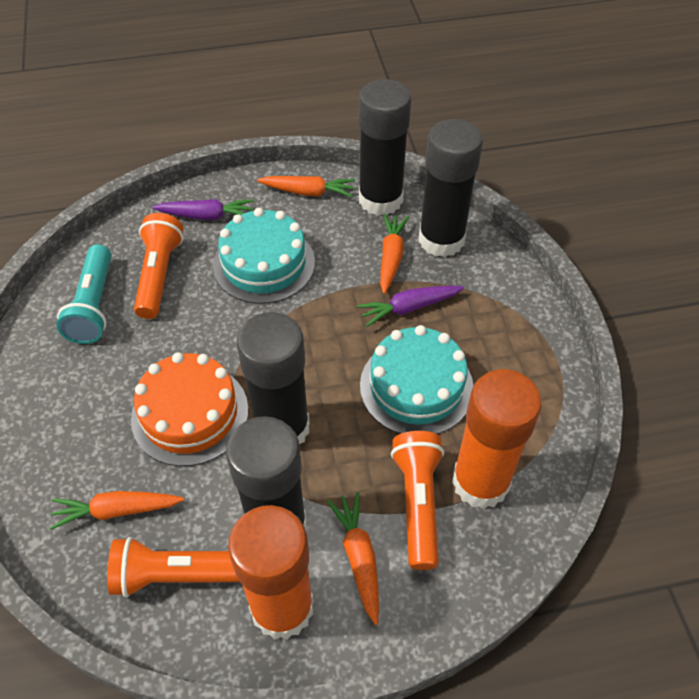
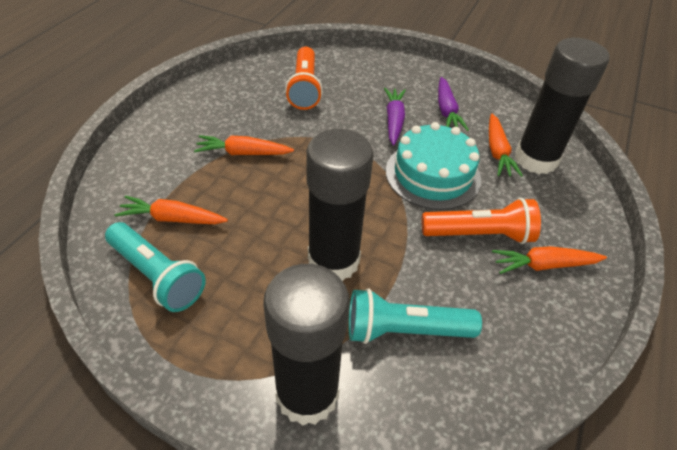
black glue stick: 4 -> 3
orange cake: 1 -> 0
orange flashlight: 3 -> 2
orange glue stick: 2 -> 0
turquoise cake: 2 -> 1
turquoise flashlight: 1 -> 2

